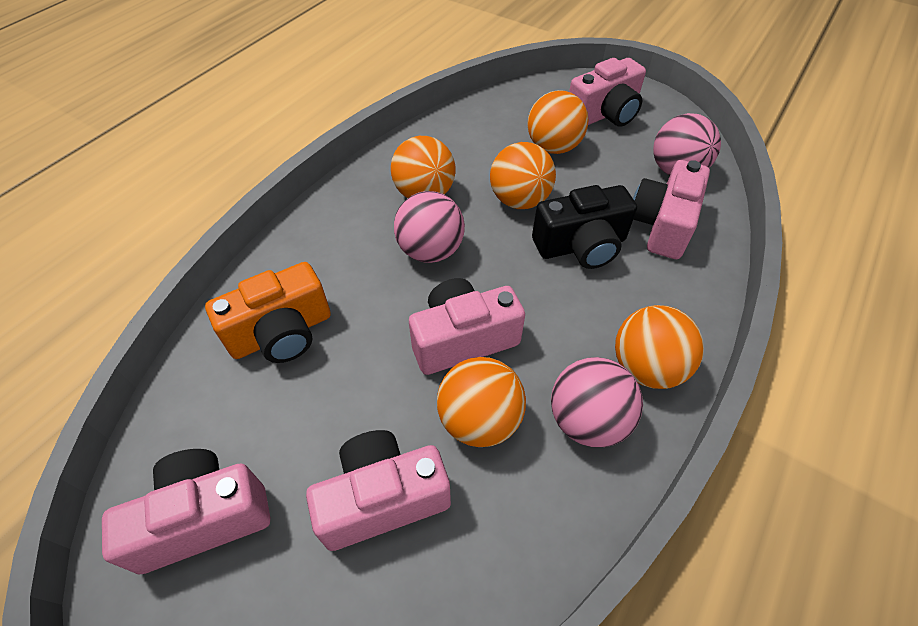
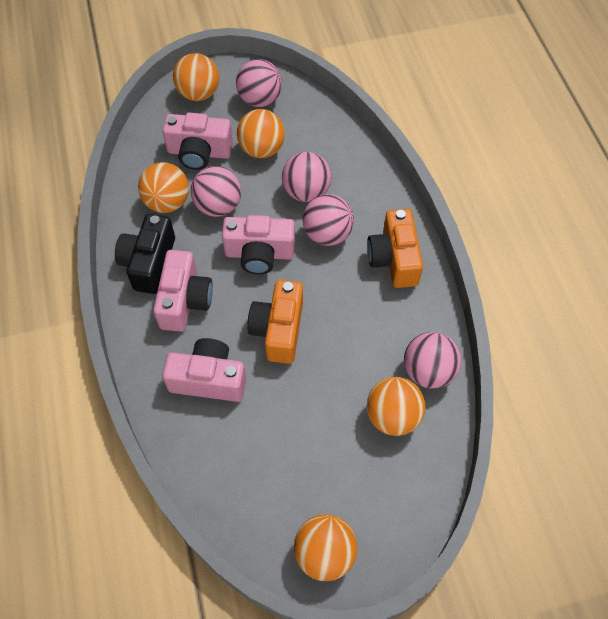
orange camera: 1 -> 2
pink ball: 3 -> 5
pink camera: 5 -> 4

